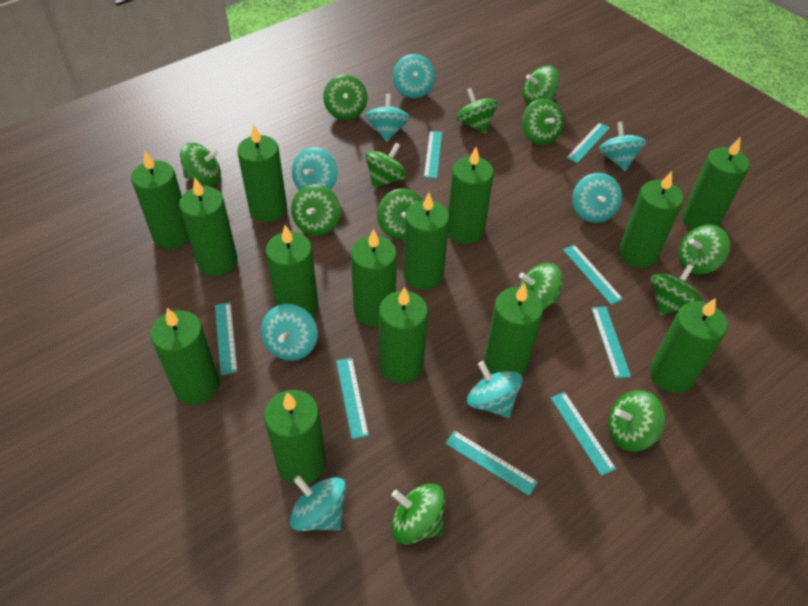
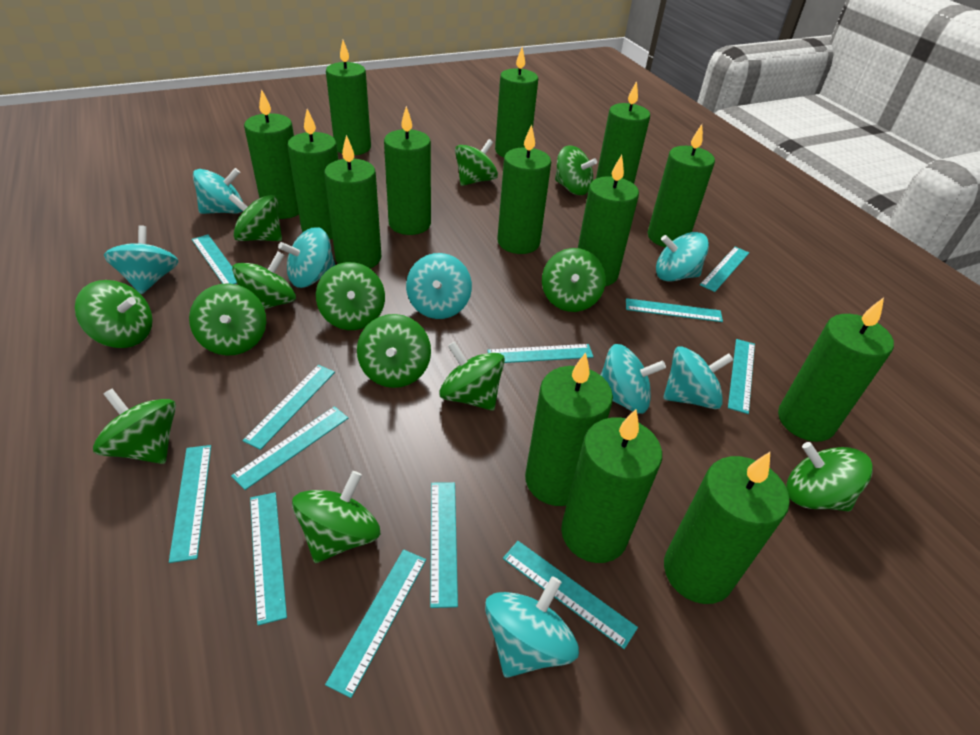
turquoise ruler: 8 -> 12

